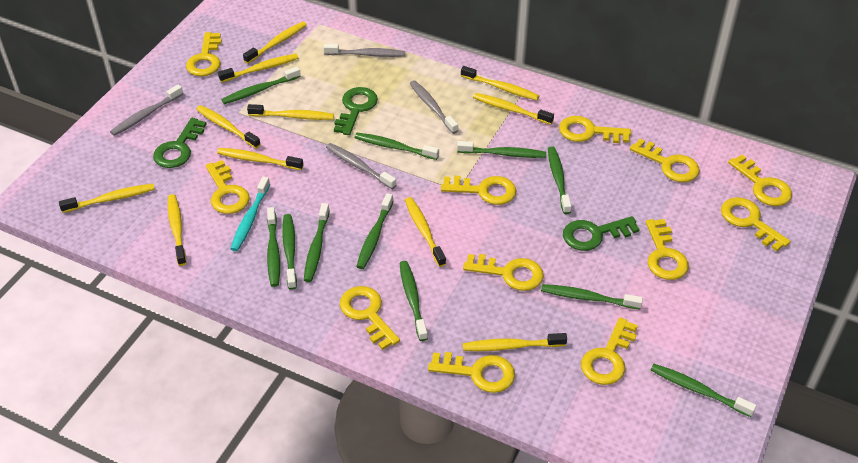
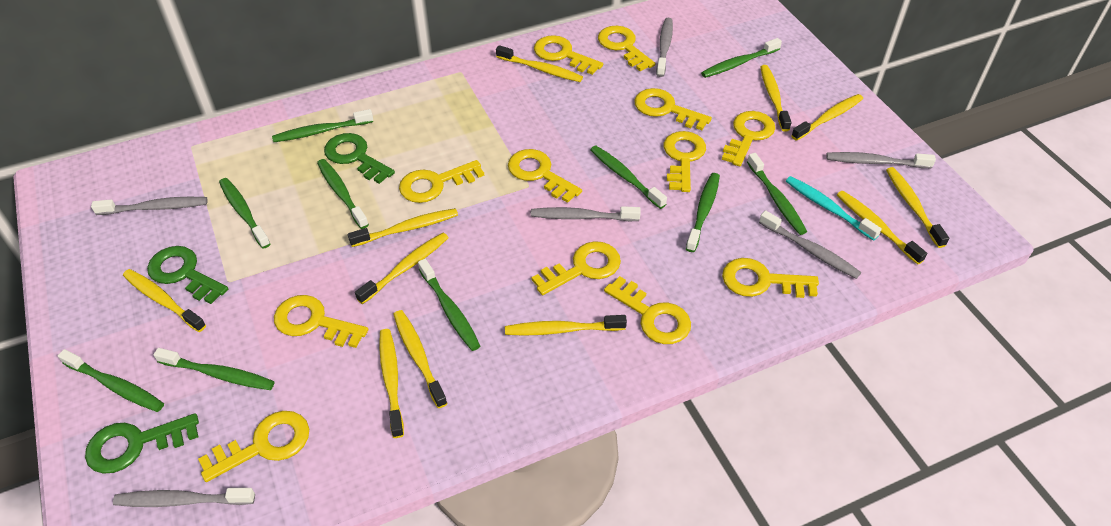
green toothbrush: 11 -> 10
grey toothbrush: 4 -> 6

